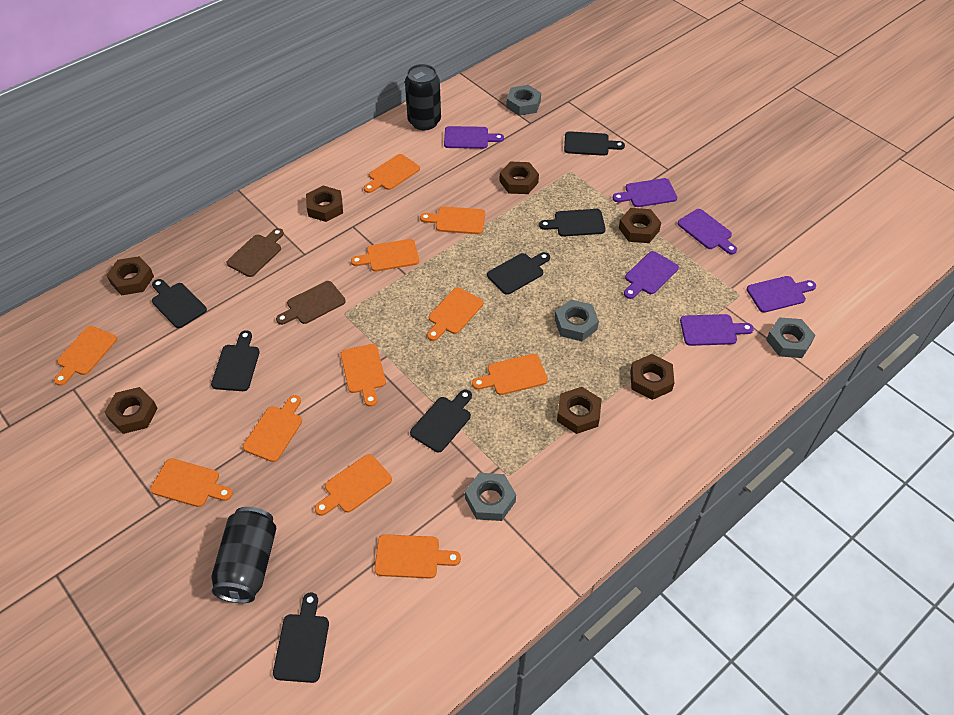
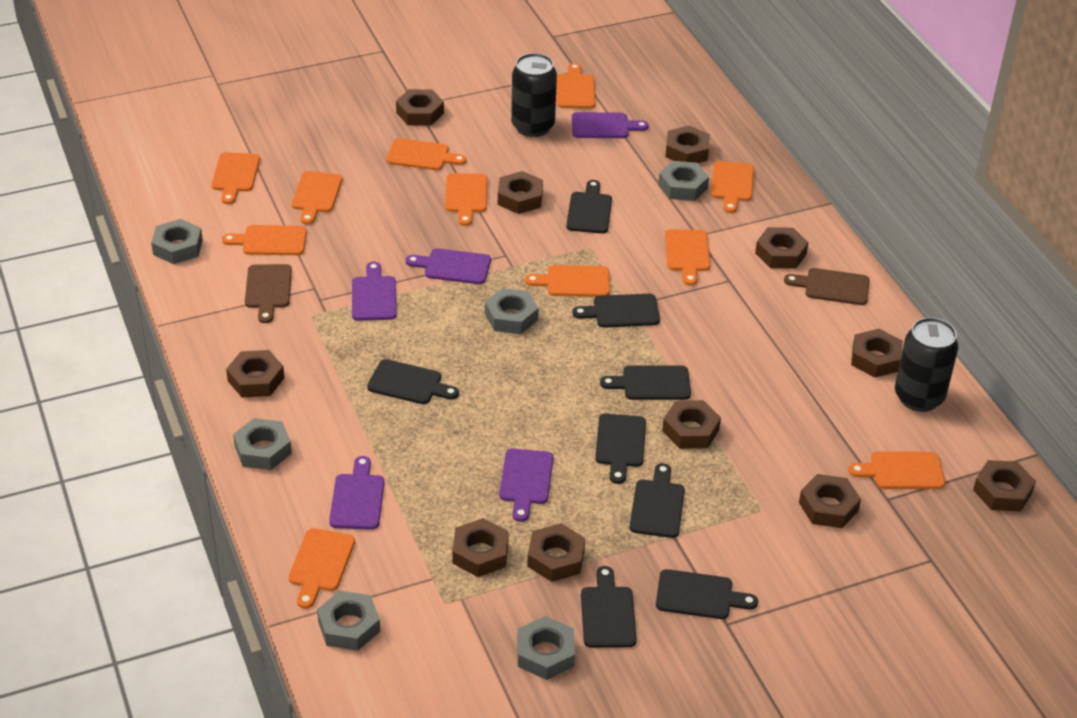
black cutting board: 7 -> 8
brown nut: 7 -> 11
grey nut: 4 -> 6
purple cutting board: 6 -> 5

